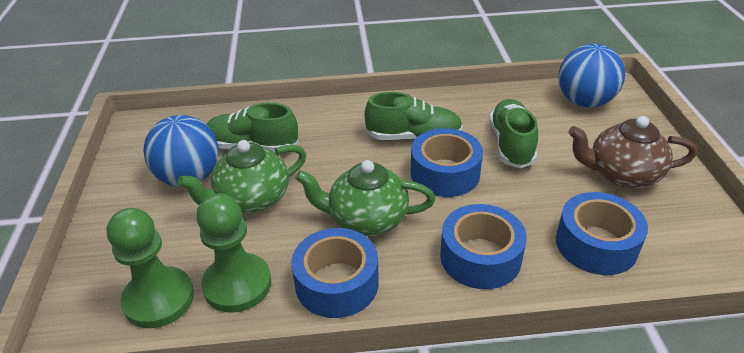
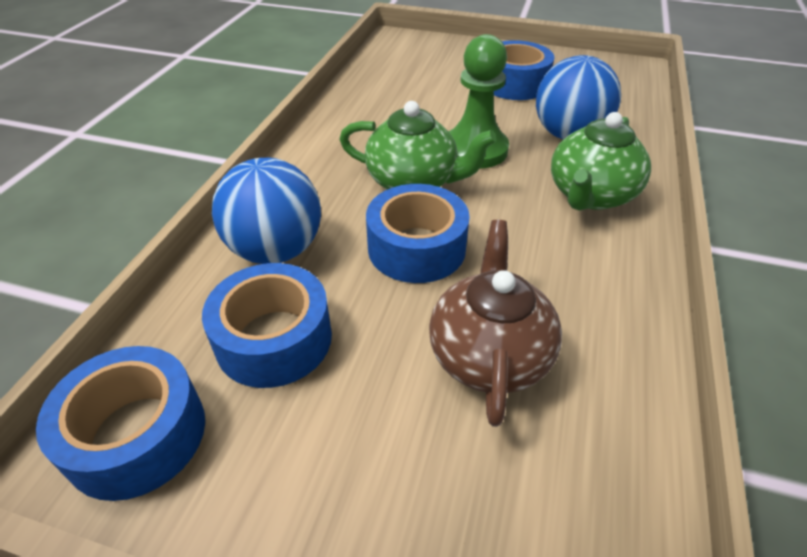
green pawn: 2 -> 1
green shoe: 3 -> 0

